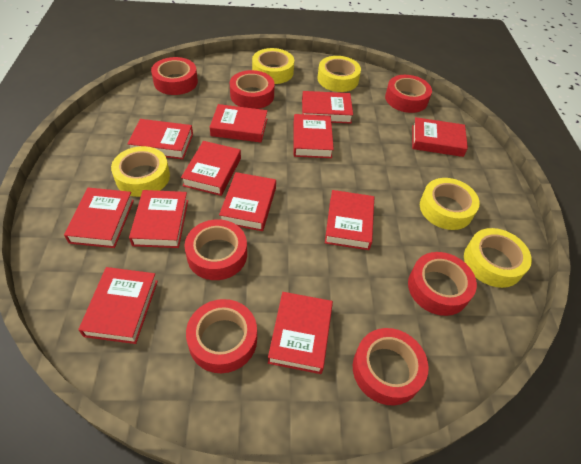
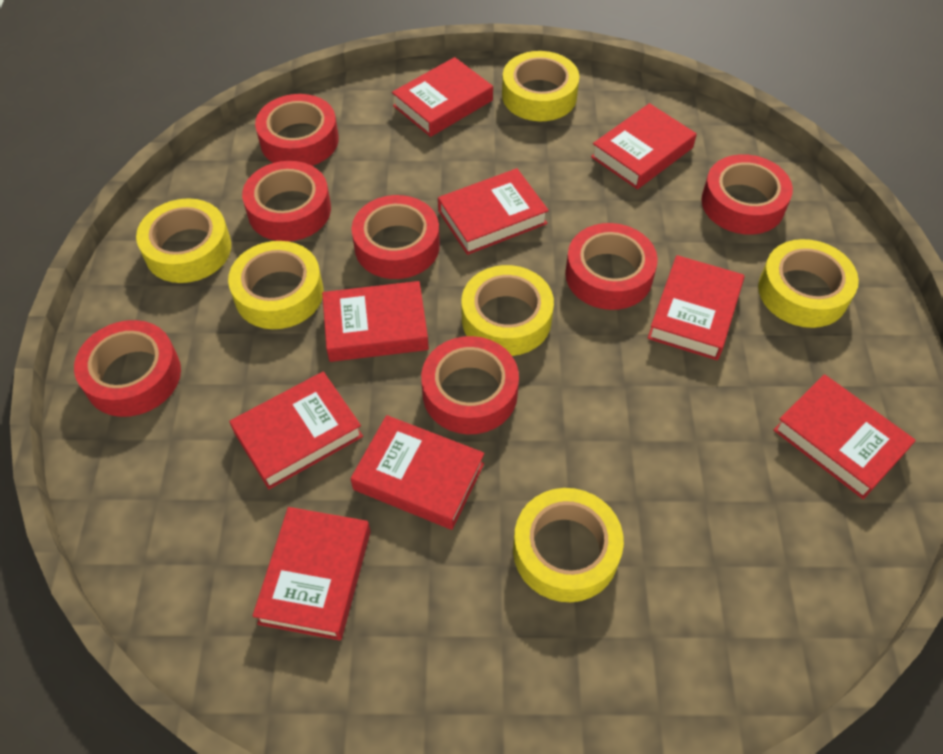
red book: 12 -> 9
yellow tape: 5 -> 6

